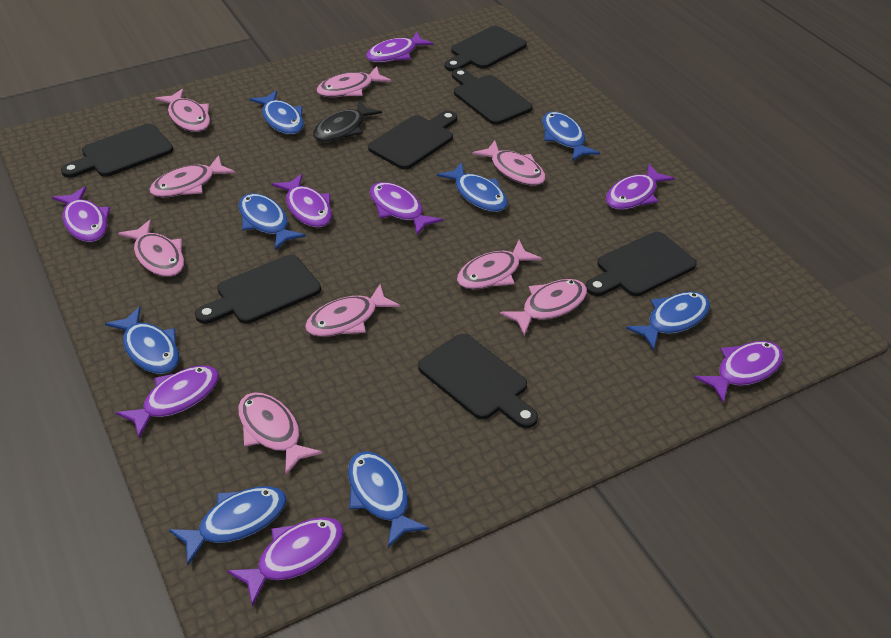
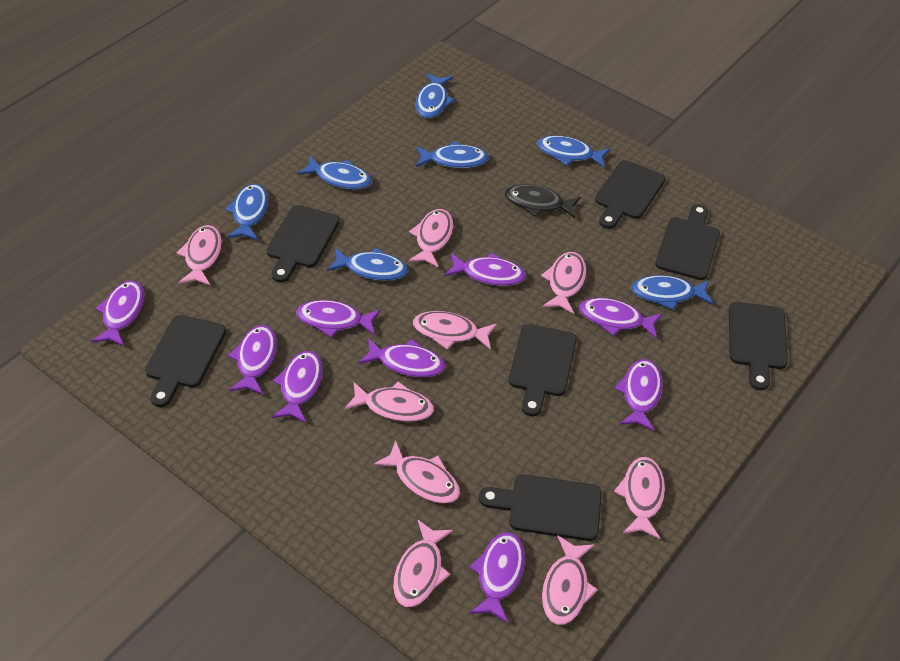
blue fish: 8 -> 7
purple fish: 8 -> 9

